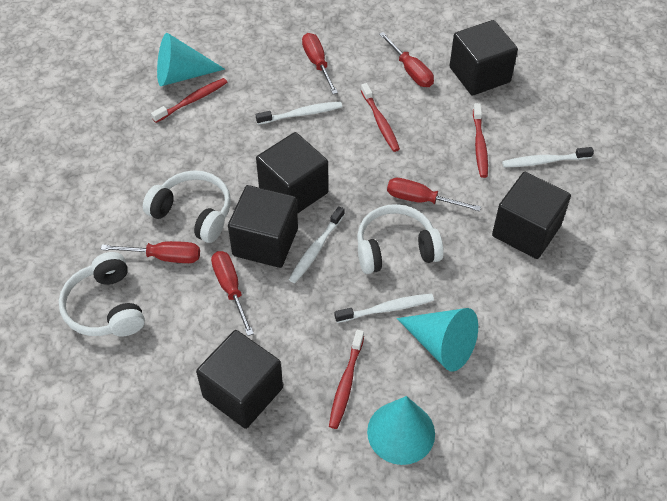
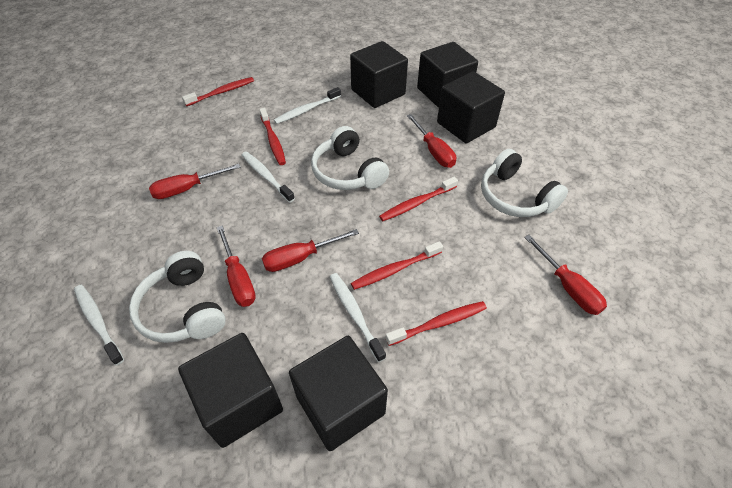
red toothbrush: 4 -> 5
turquoise cone: 3 -> 0

